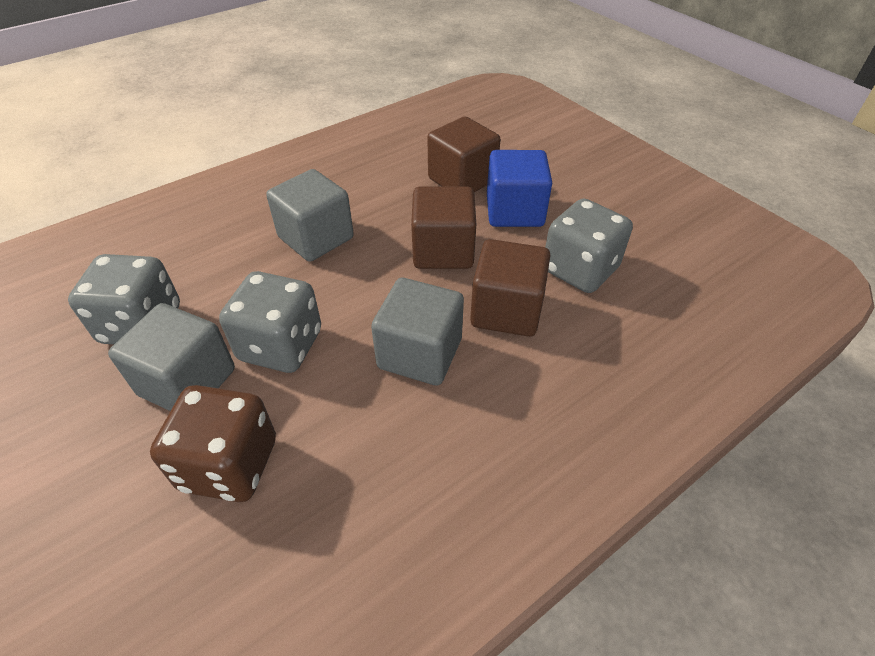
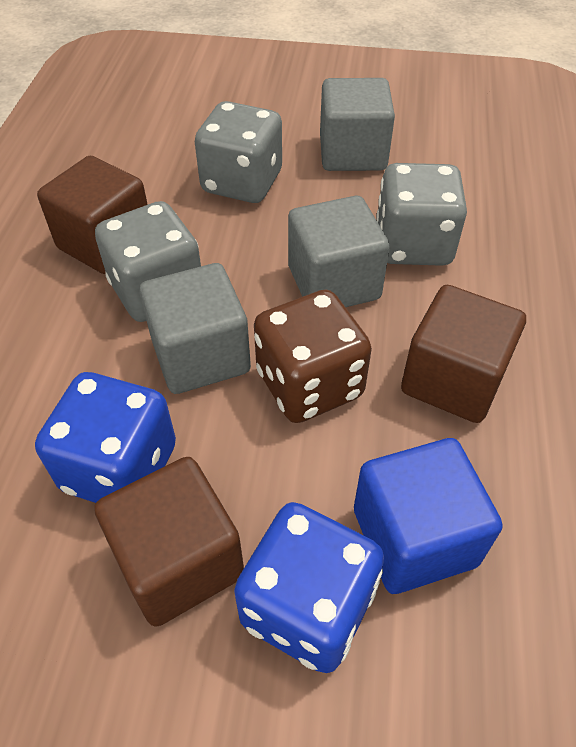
blue dice: 0 -> 2

